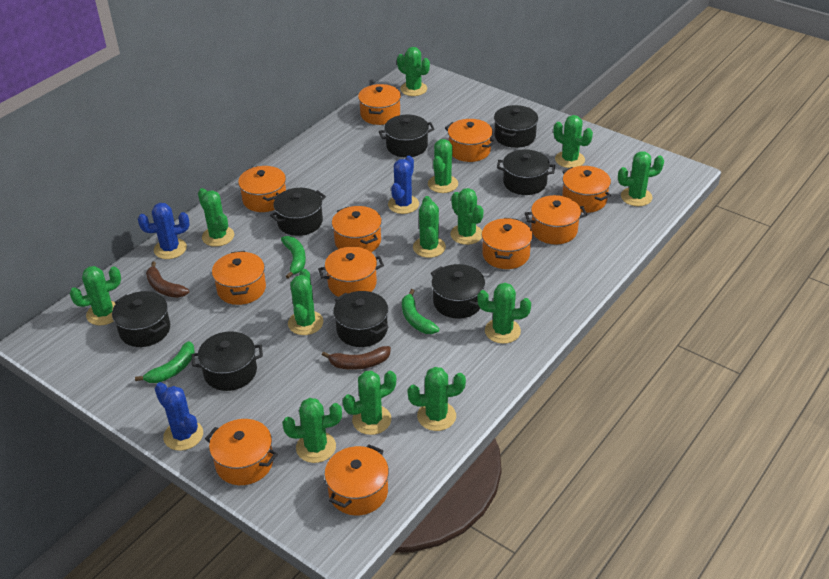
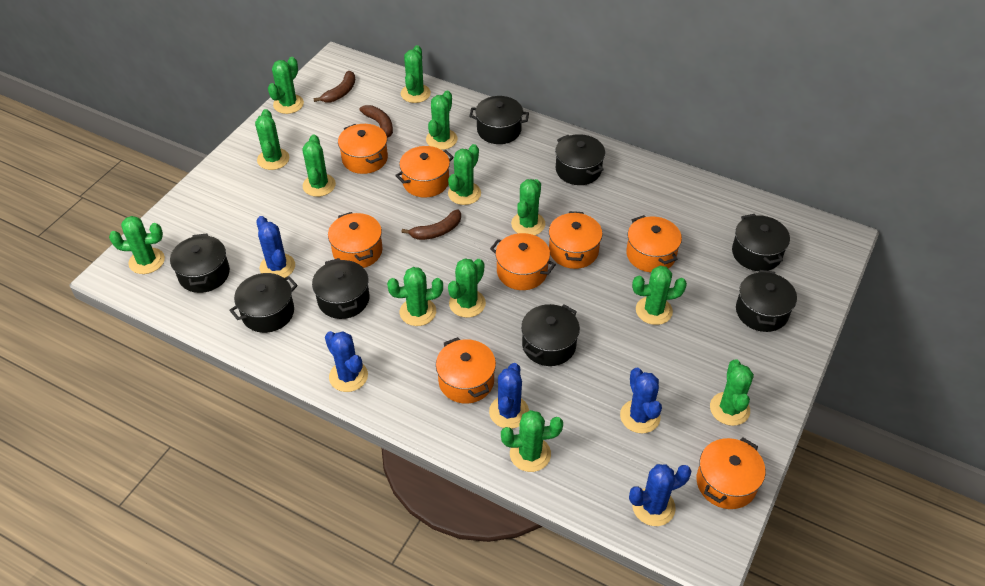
blue cactus: 3 -> 5
brown banana: 2 -> 3
green banana: 3 -> 0
orange pot: 11 -> 8

